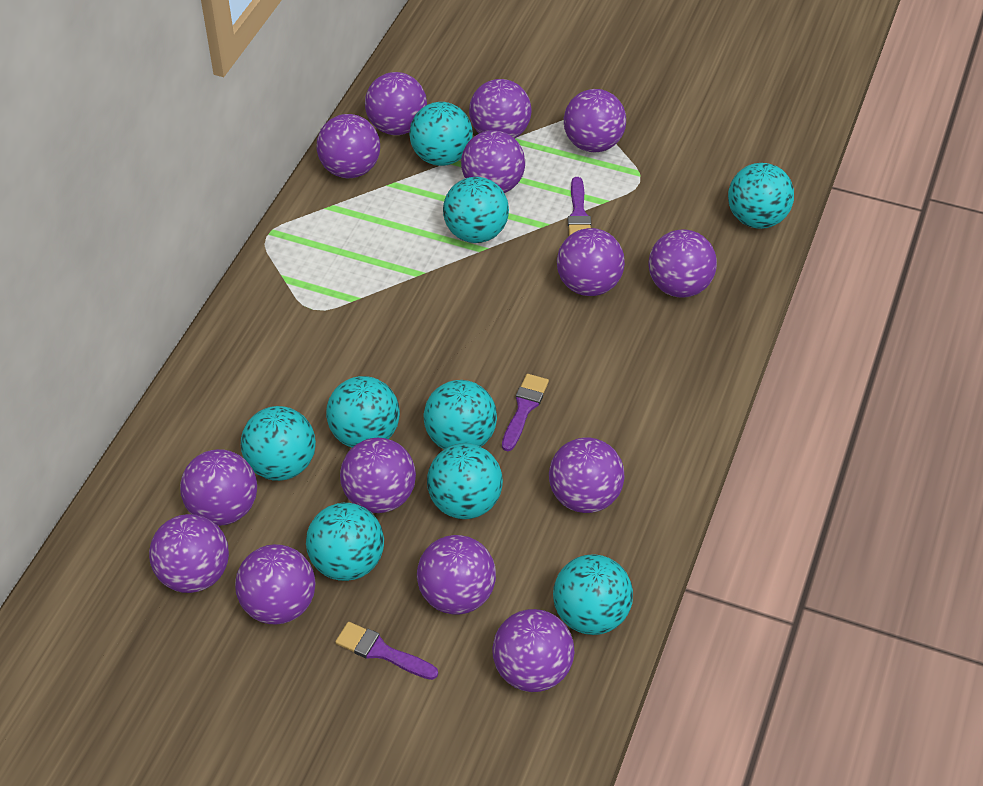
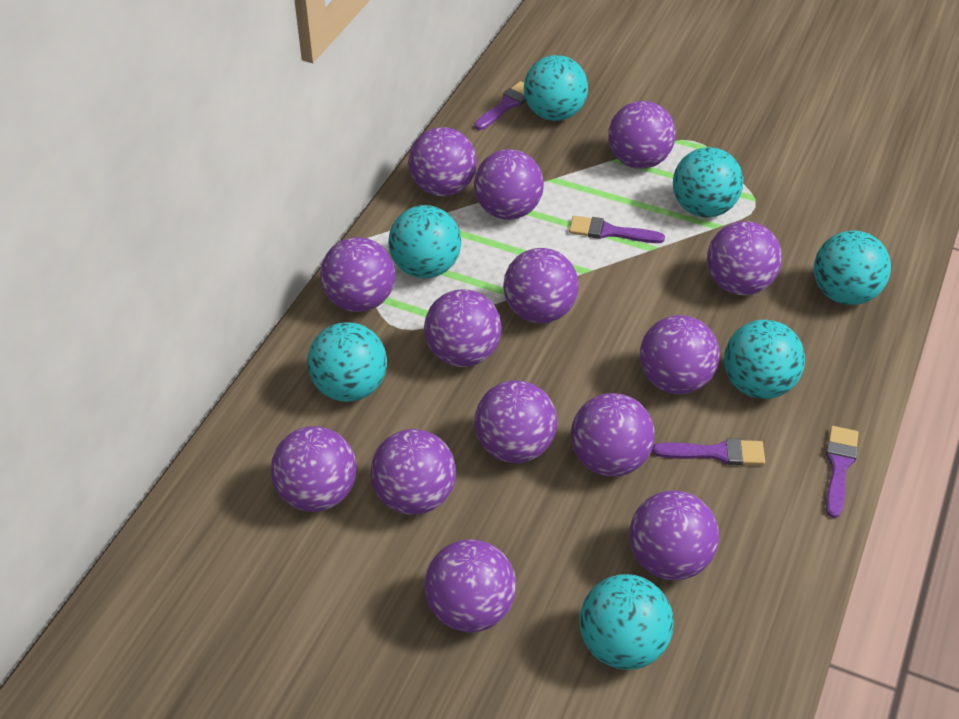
purple brush: 3 -> 4
turquoise ball: 9 -> 7

